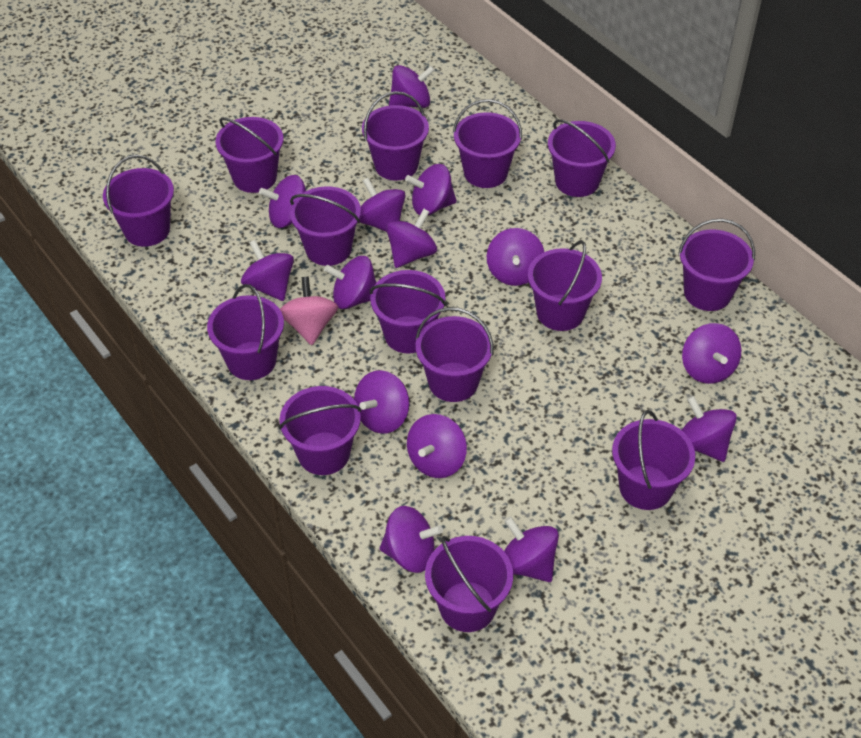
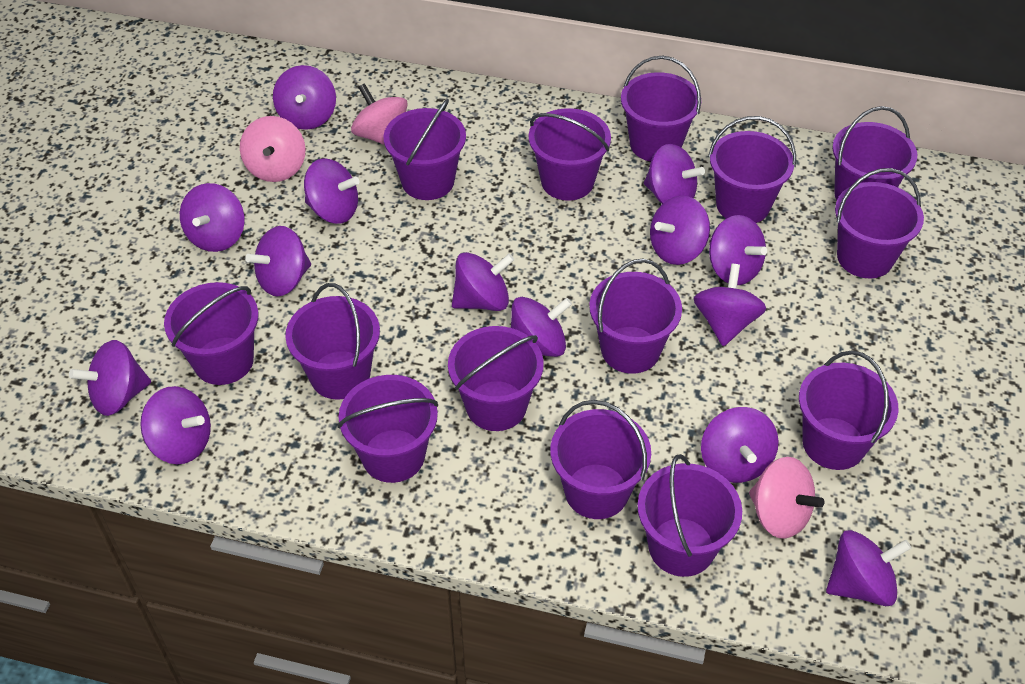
pink spinning top: 1 -> 3

